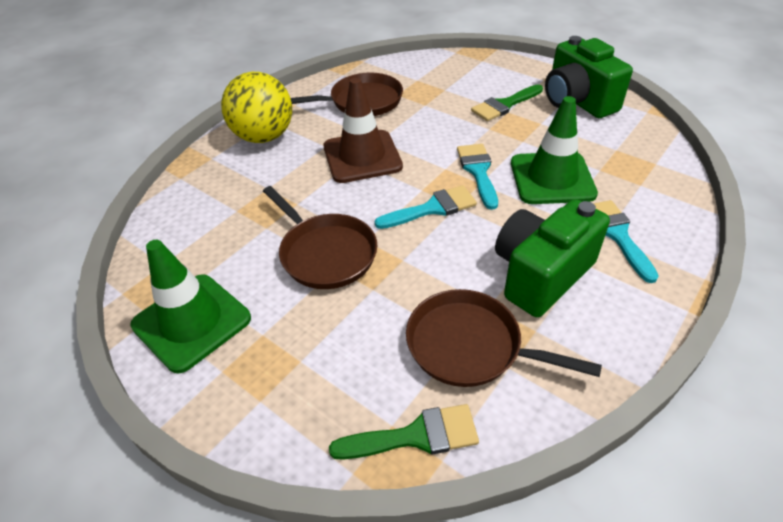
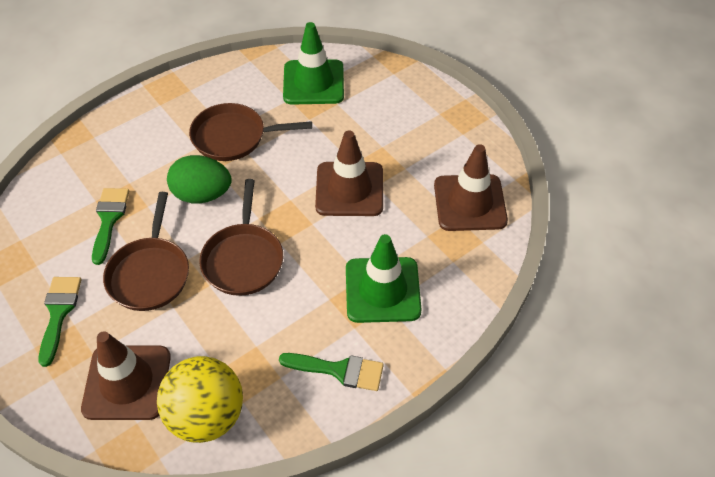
brown traffic cone: 1 -> 3
green brush: 2 -> 3
green camera: 2 -> 0
green egg: 0 -> 1
turquoise brush: 3 -> 0

